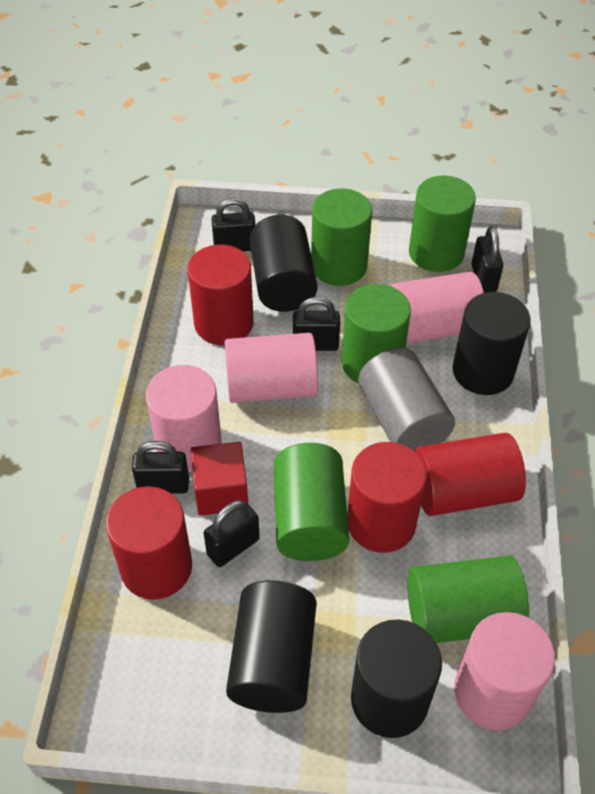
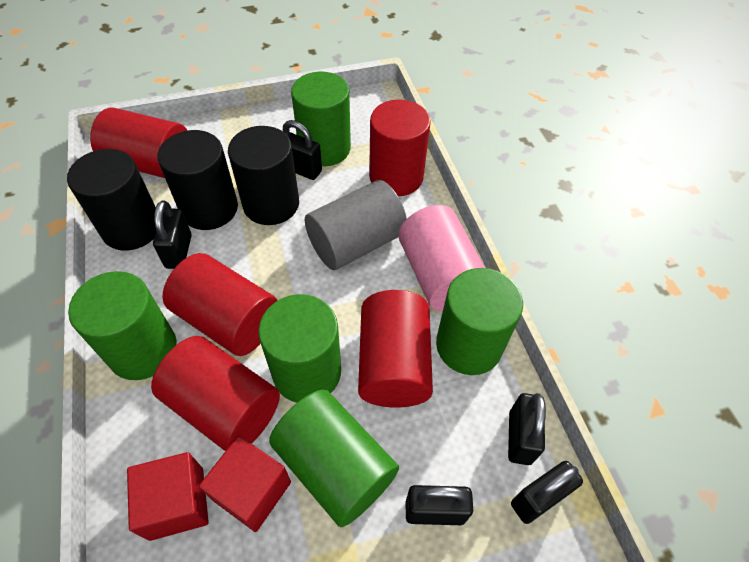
black cylinder: 4 -> 3
pink cylinder: 4 -> 1
red cube: 1 -> 2
red cylinder: 4 -> 5

